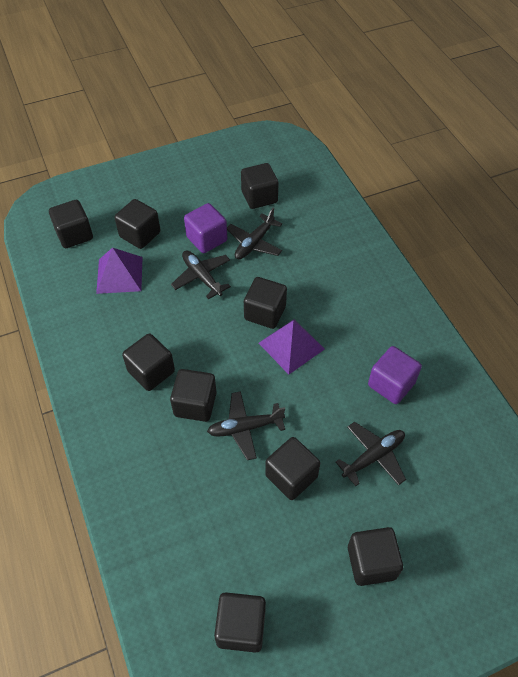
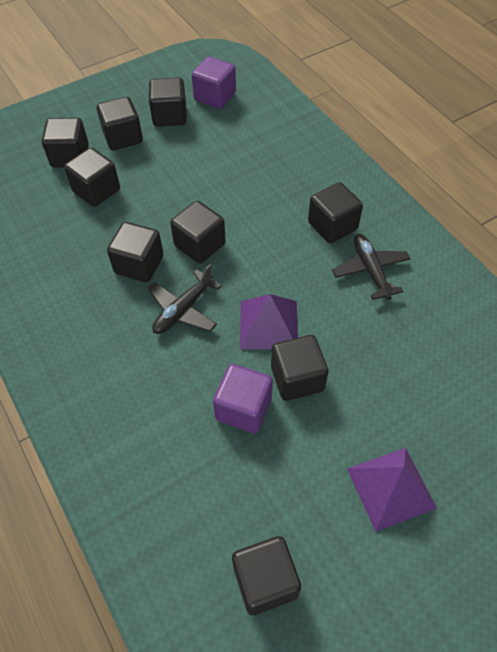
black plane: 4 -> 2

